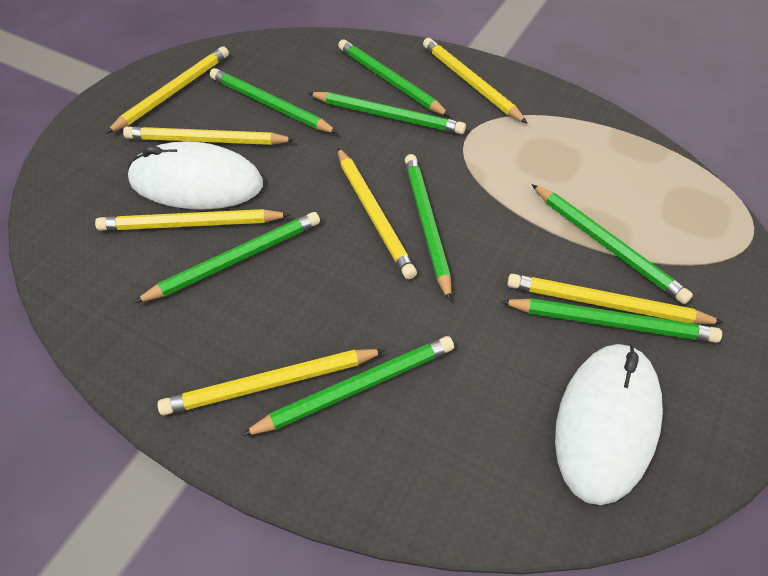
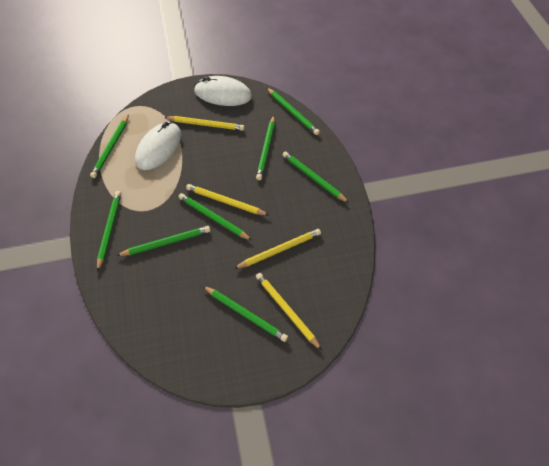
yellow pencil: 7 -> 4

